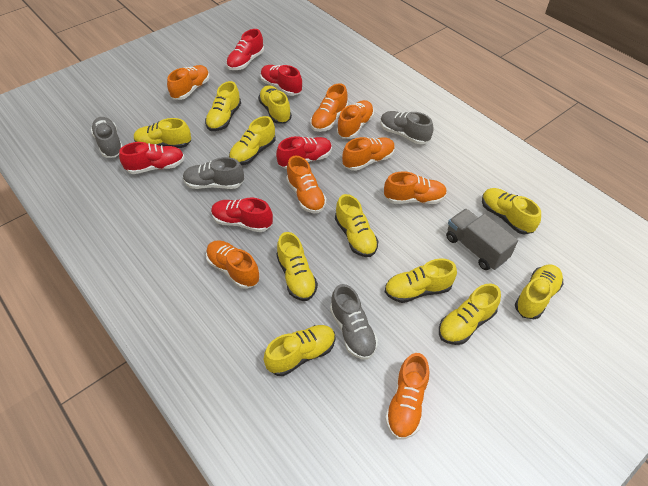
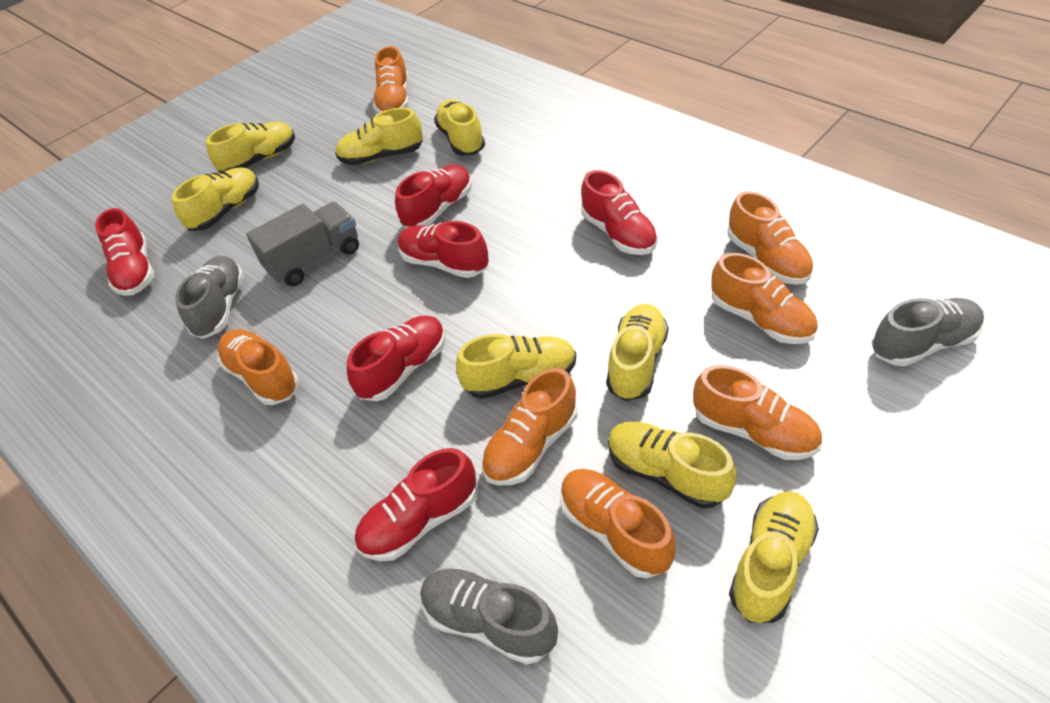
grey shoe: 4 -> 3
orange shoe: 8 -> 7
red shoe: 5 -> 6
yellow shoe: 11 -> 8

